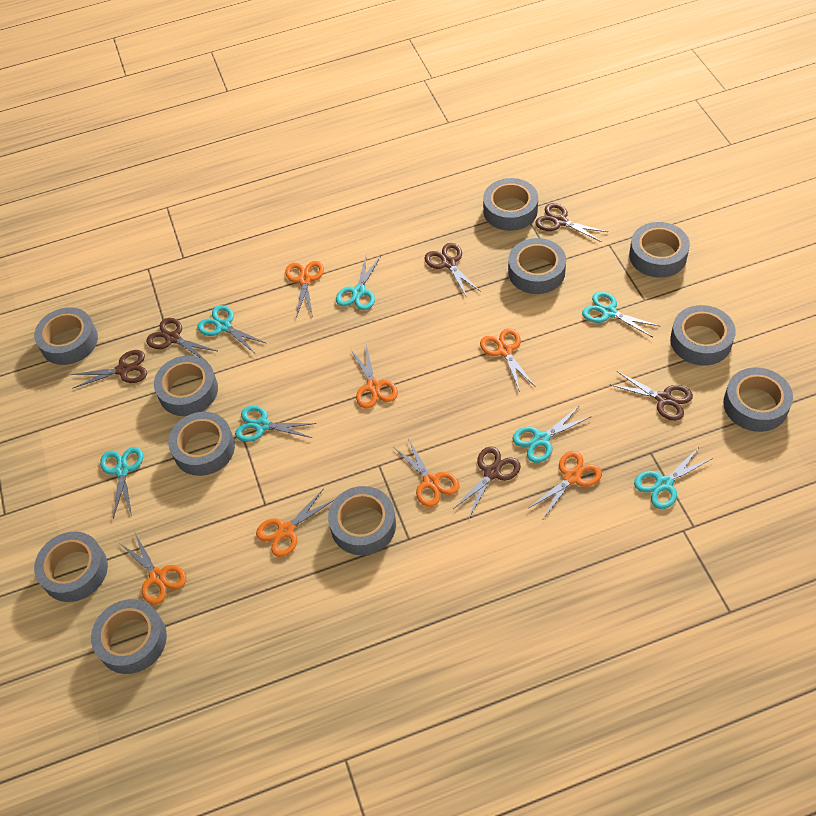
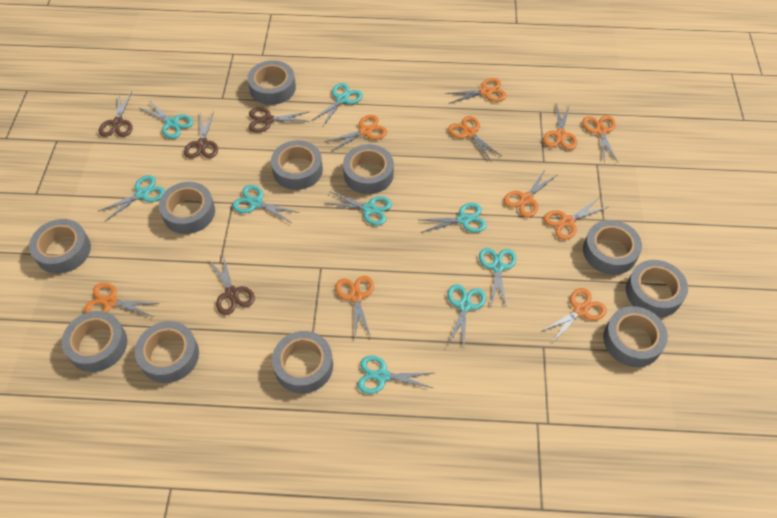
brown scissors: 6 -> 4
orange scissors: 7 -> 10
turquoise scissors: 7 -> 9

